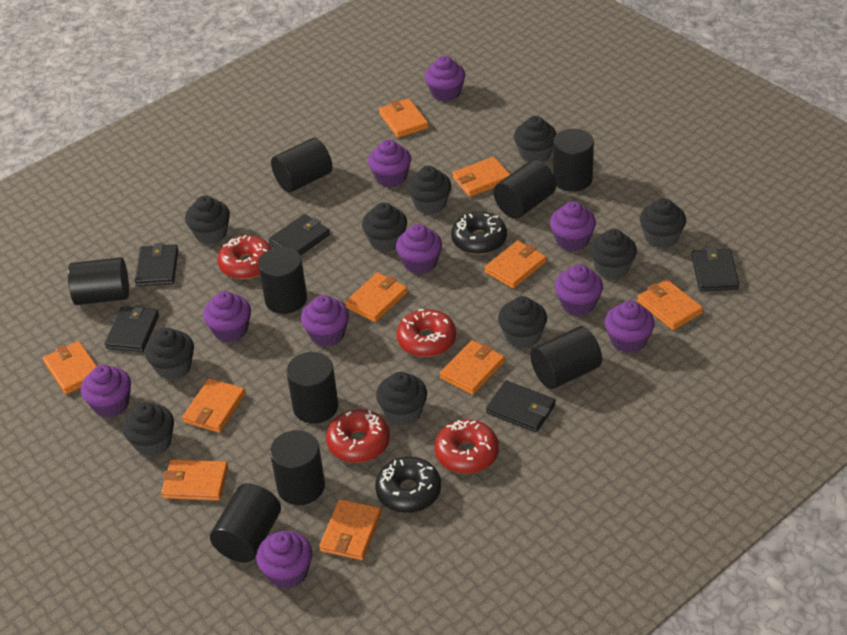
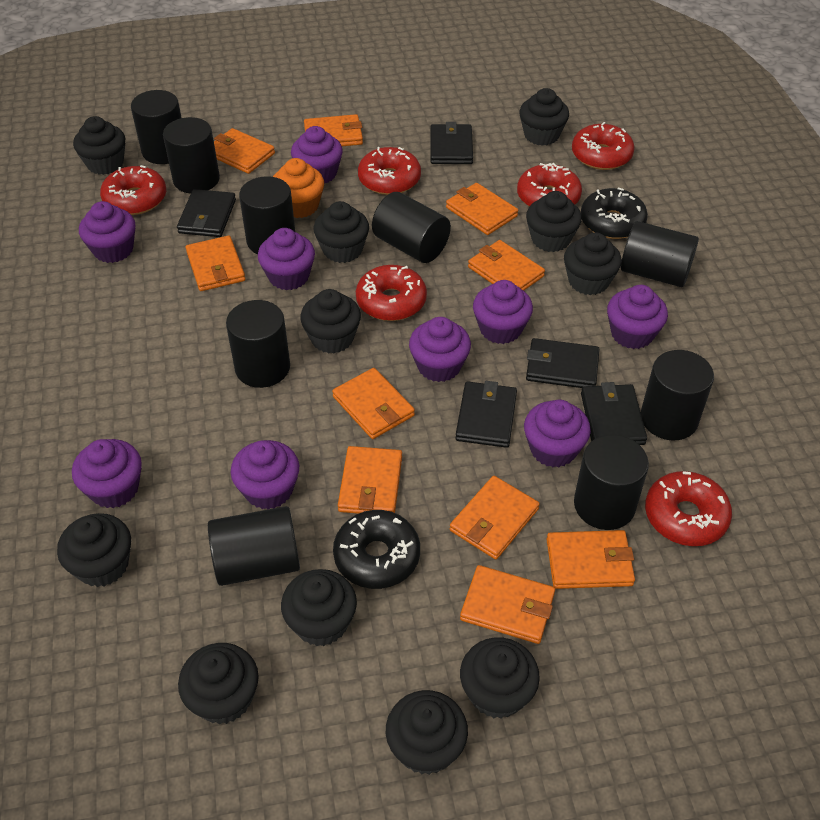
black cupcake: 10 -> 11
orange cupcake: 0 -> 1
purple cupcake: 10 -> 9
red donut: 4 -> 6

